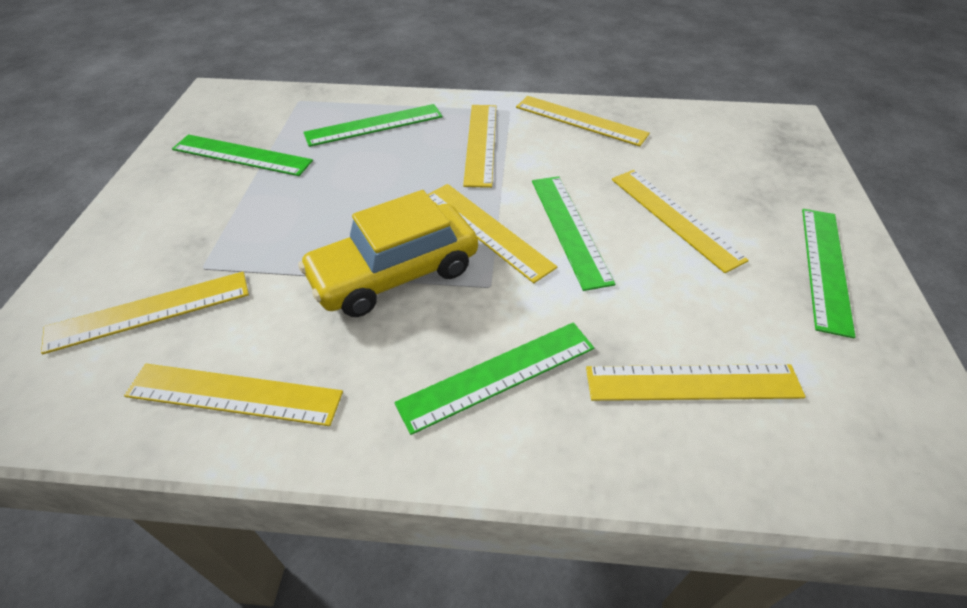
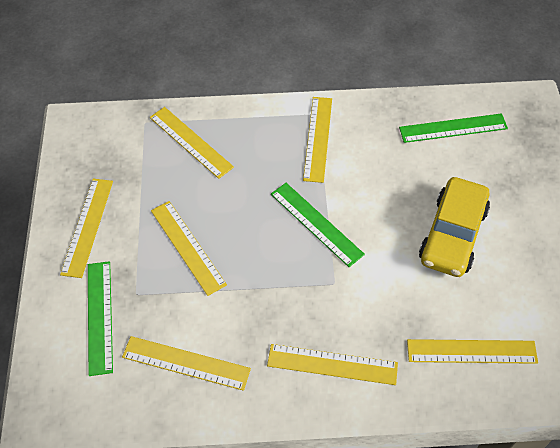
green ruler: 5 -> 3

